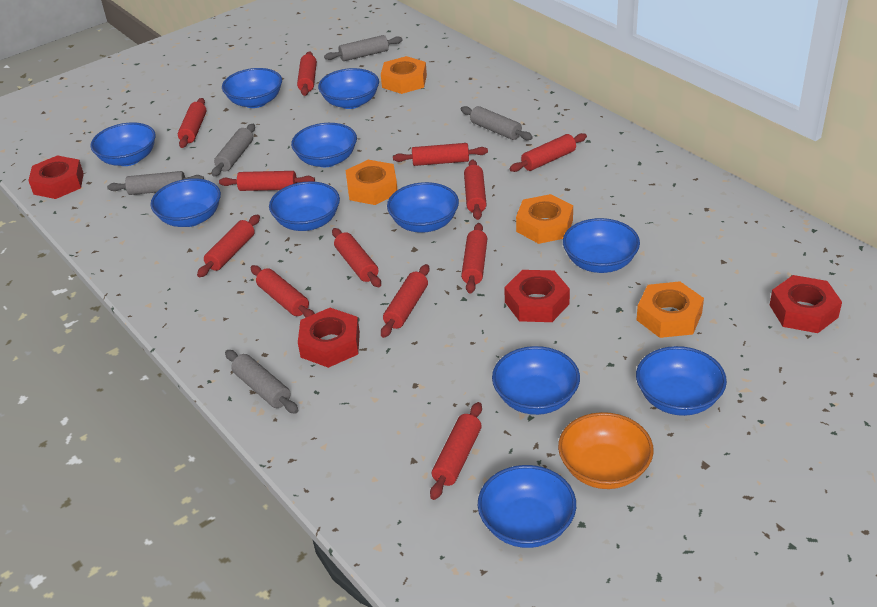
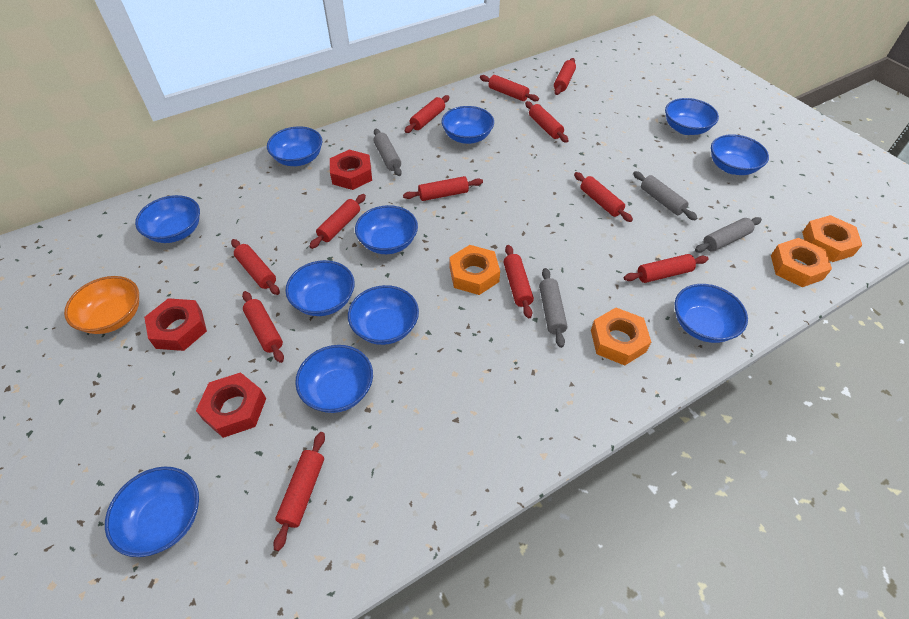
grey rolling pin: 5 -> 4
red nut: 4 -> 3

